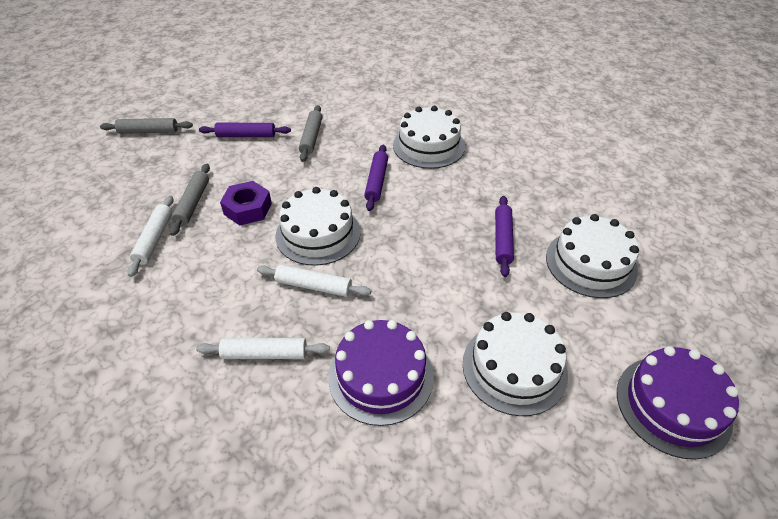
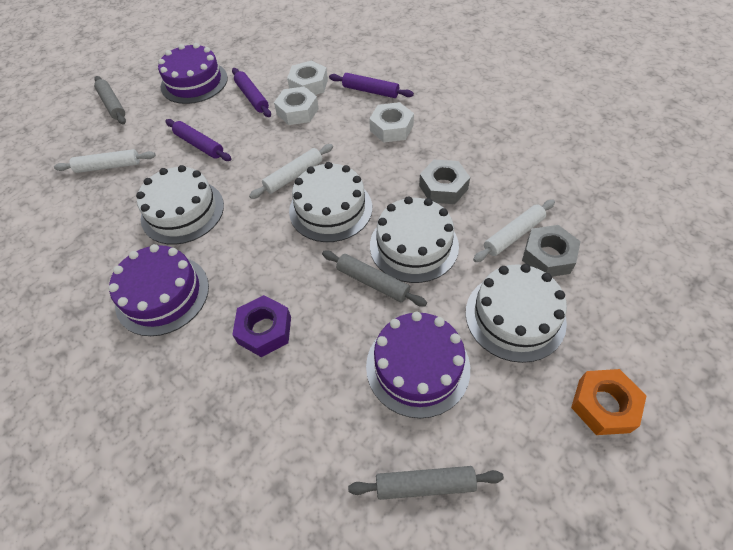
grey nut: 0 -> 2
orange nut: 0 -> 1
purple cake: 2 -> 3
white nut: 0 -> 3

